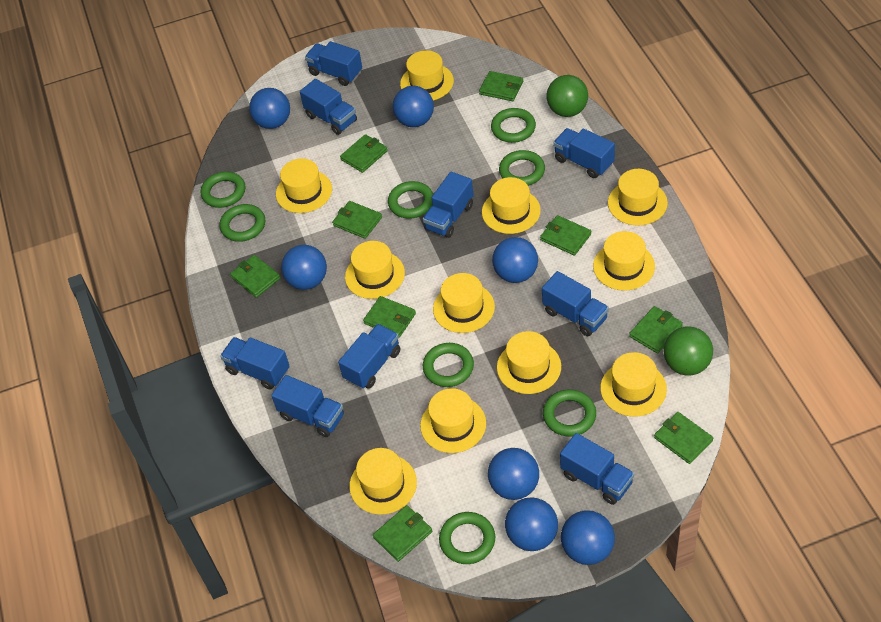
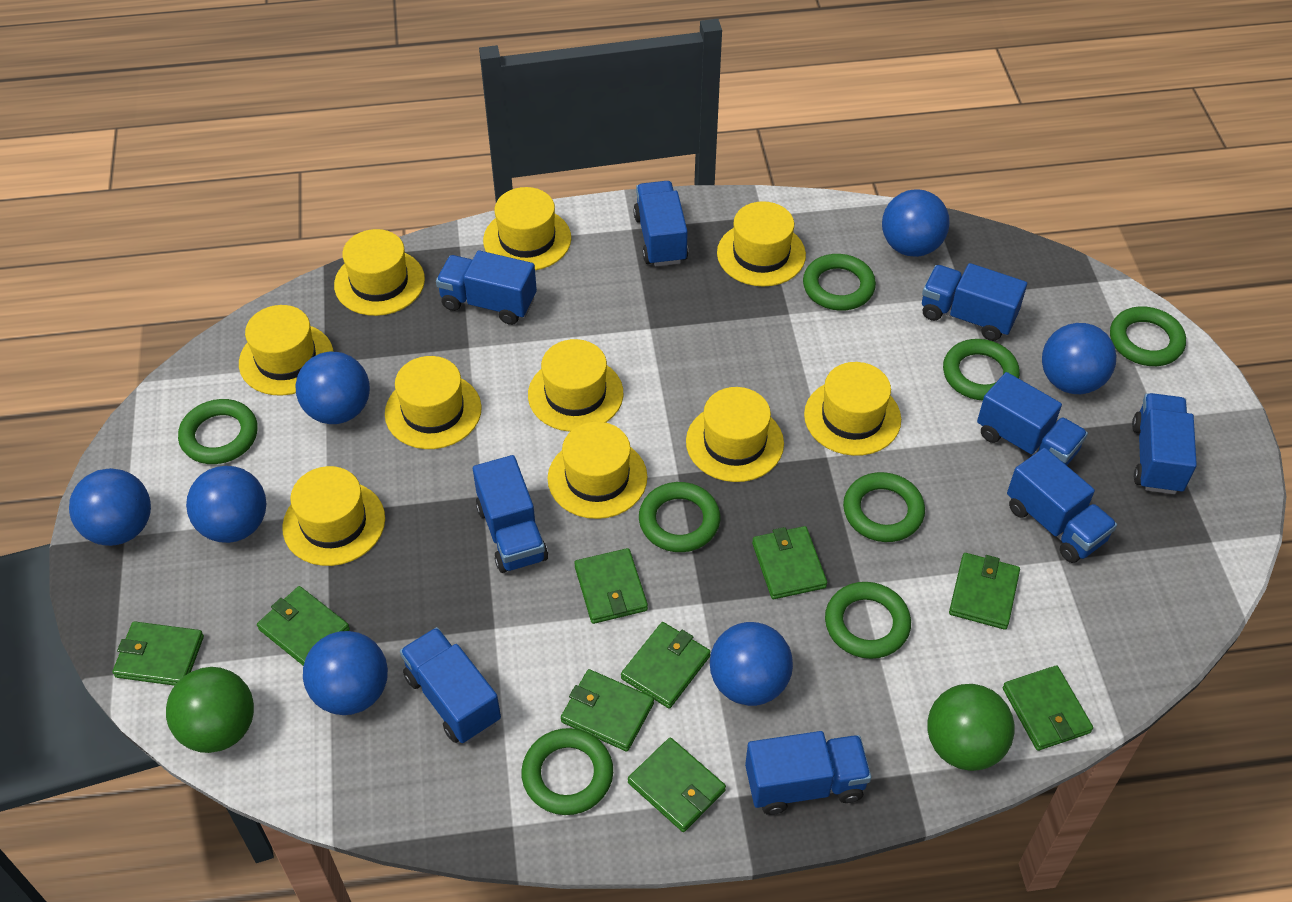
yellow hat: 11 -> 10

